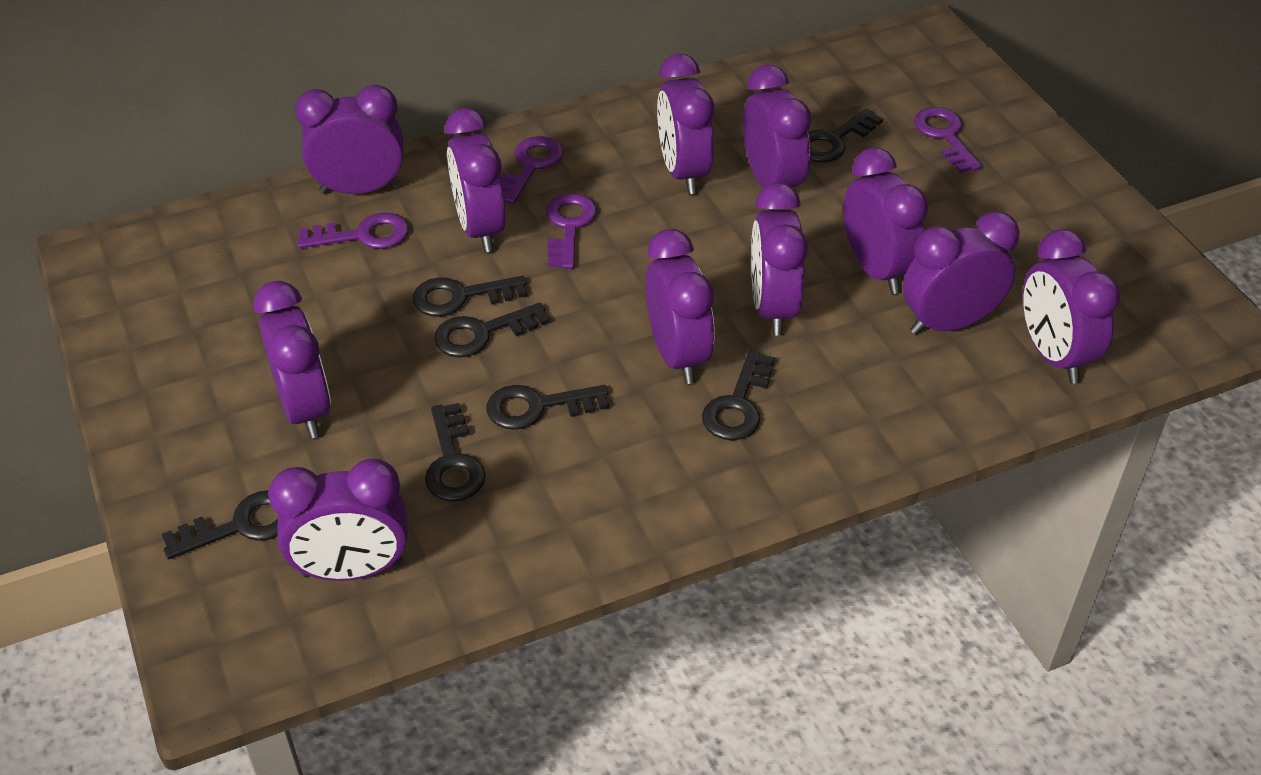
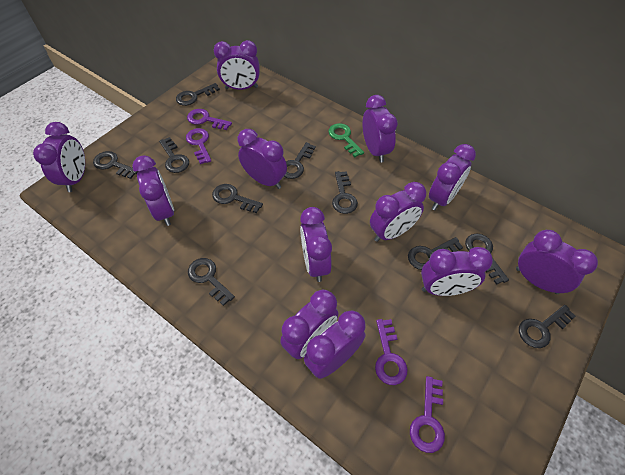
black key: 7 -> 10
green key: 0 -> 1
purple clock: 11 -> 12

